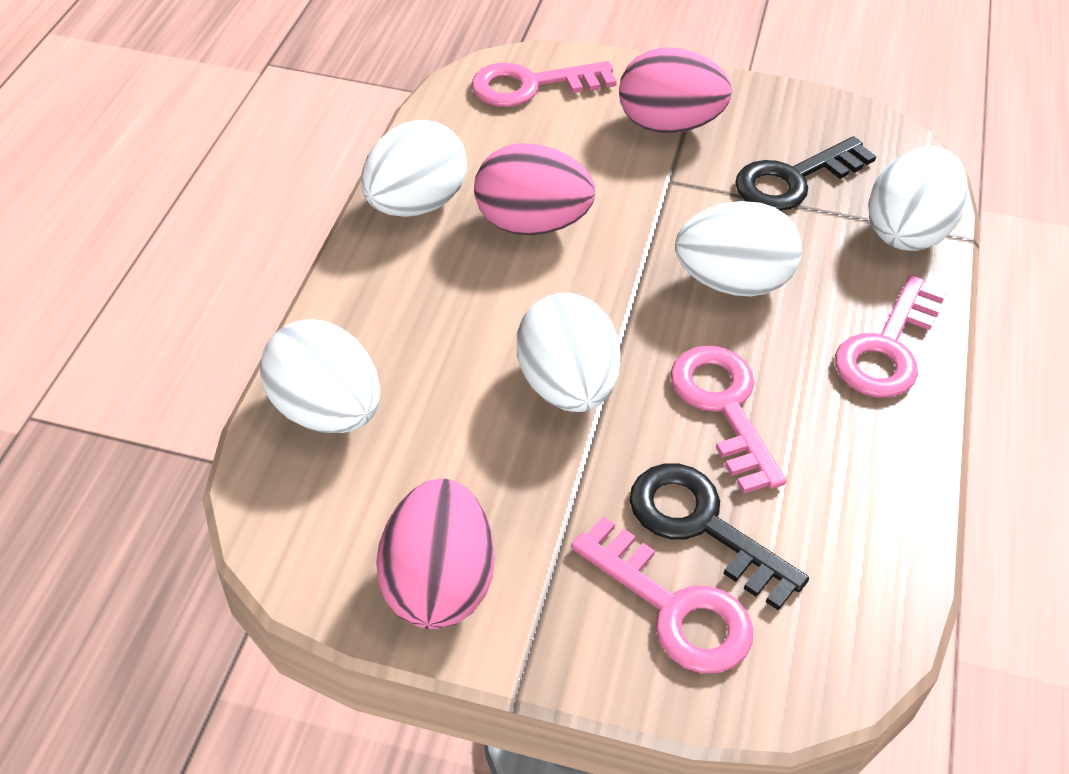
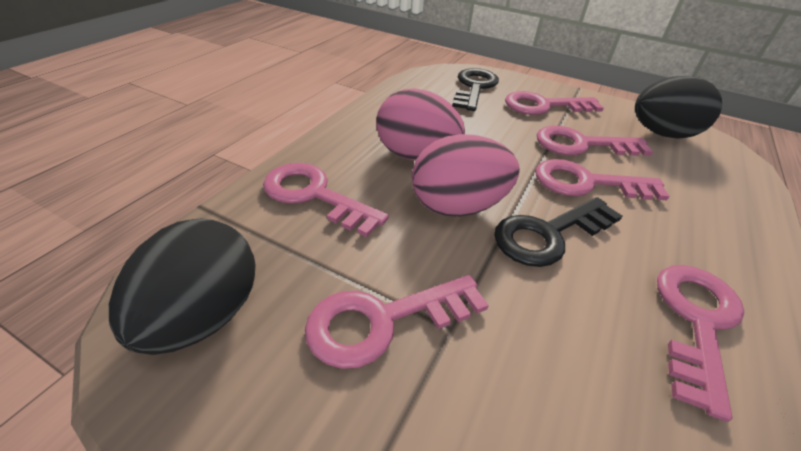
black egg: 0 -> 2
pink egg: 3 -> 2
pink key: 4 -> 6
white egg: 5 -> 0

